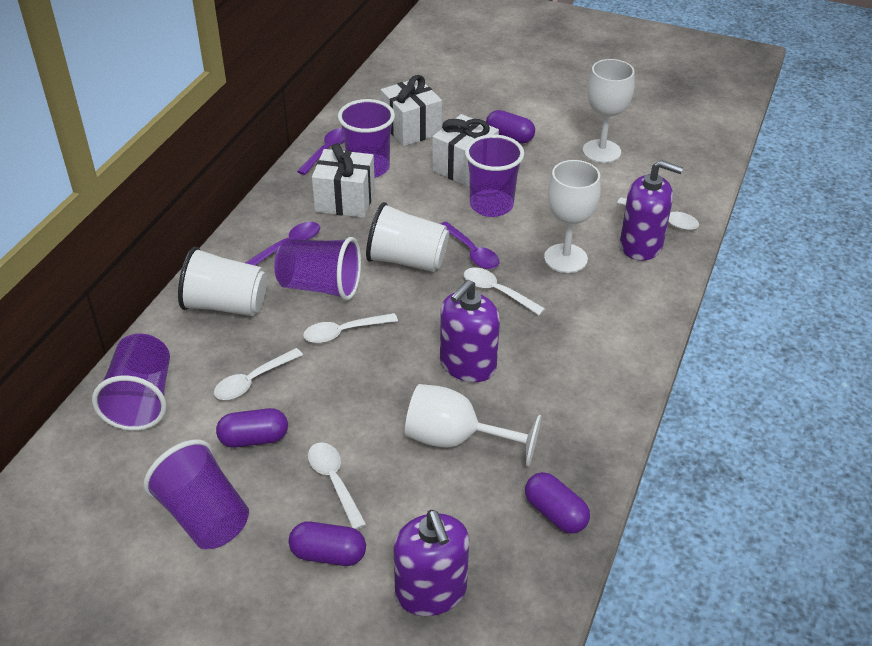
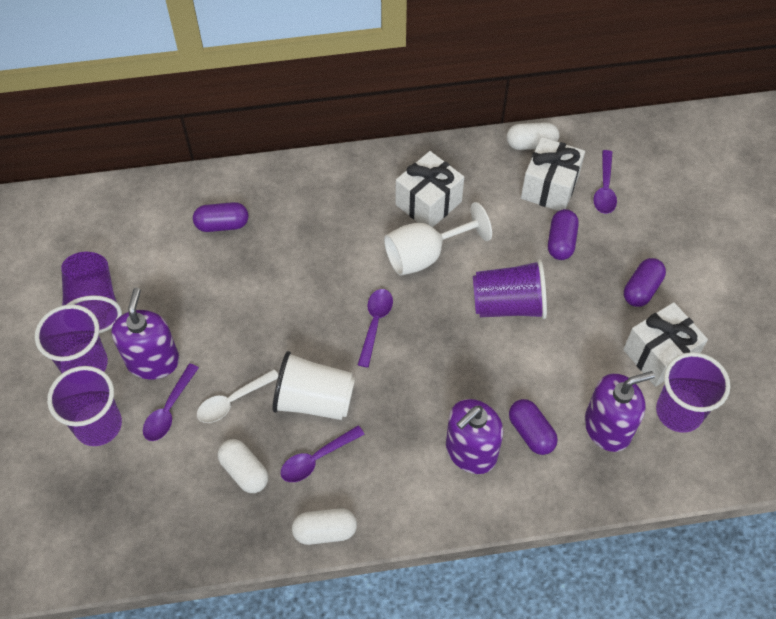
purple spoon: 3 -> 4
white capsule: 0 -> 3
white cup: 2 -> 1
white goblet: 3 -> 1
white spoon: 5 -> 1

